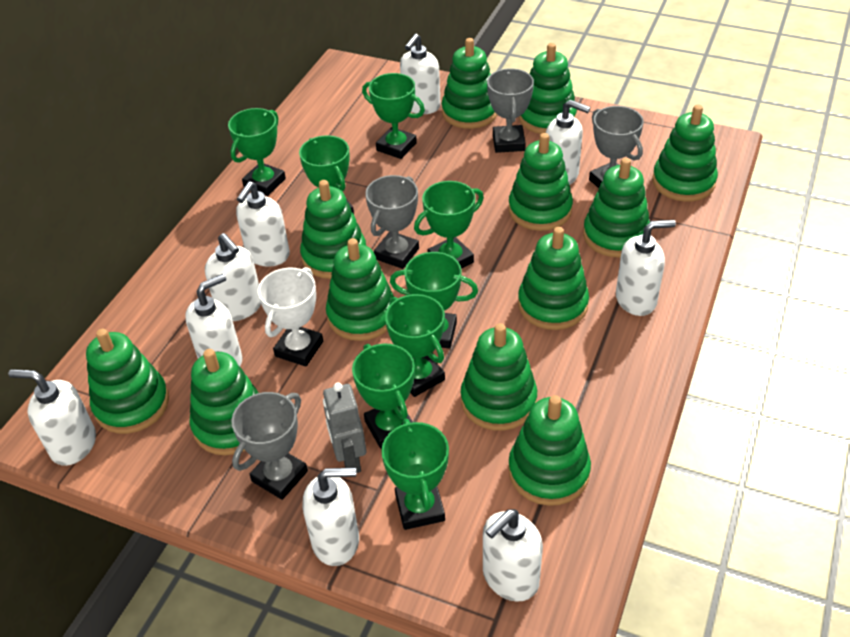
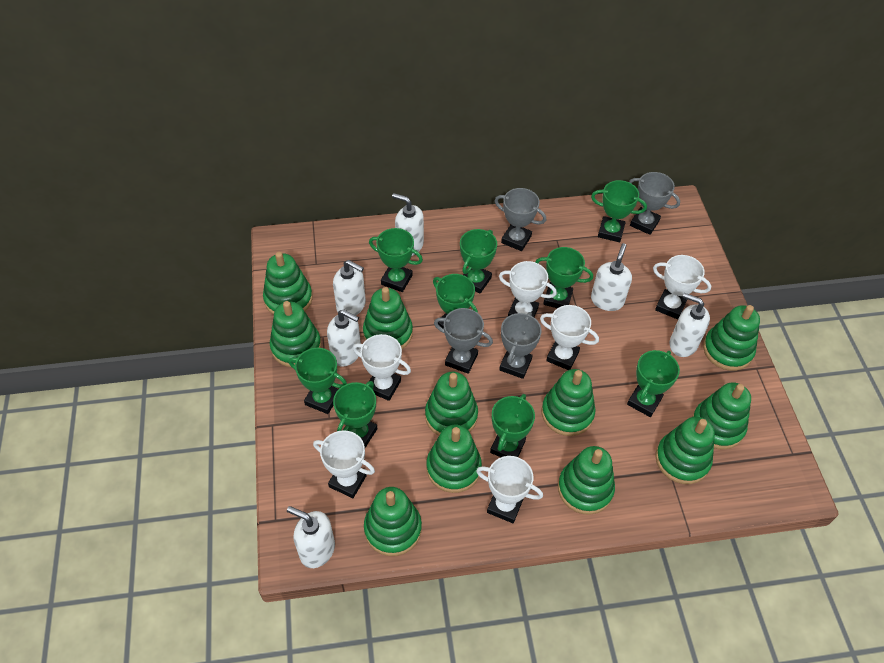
green stacking toy: 12 -> 11
green trophy: 8 -> 9
grey robot: 1 -> 0
white soap dispenser: 9 -> 6
white trophy: 1 -> 6

